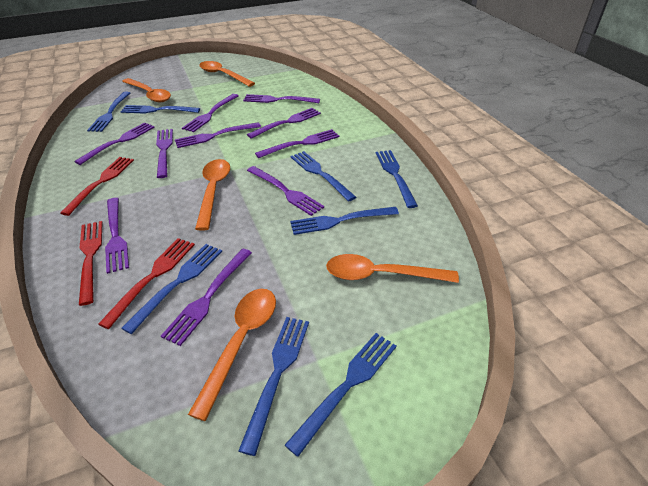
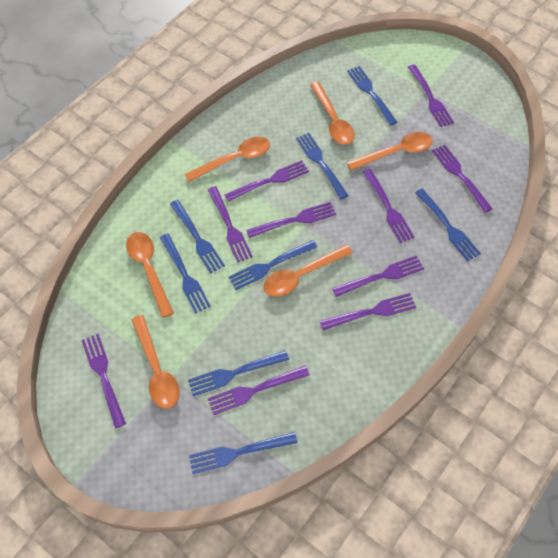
orange spoon: 5 -> 6
red fork: 3 -> 0

